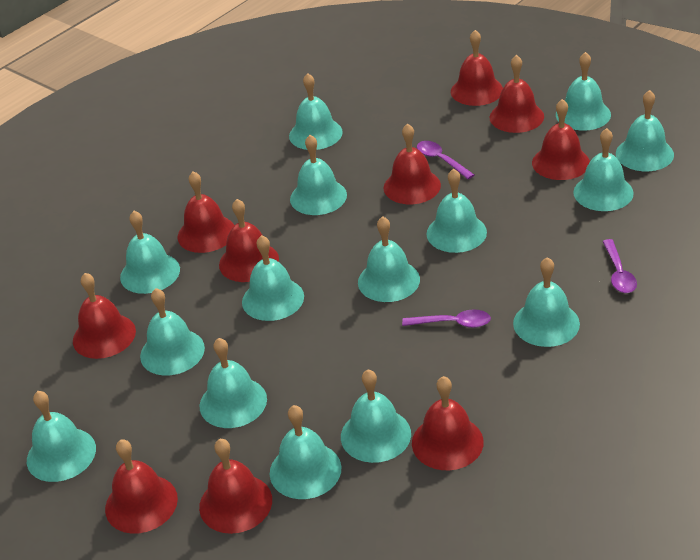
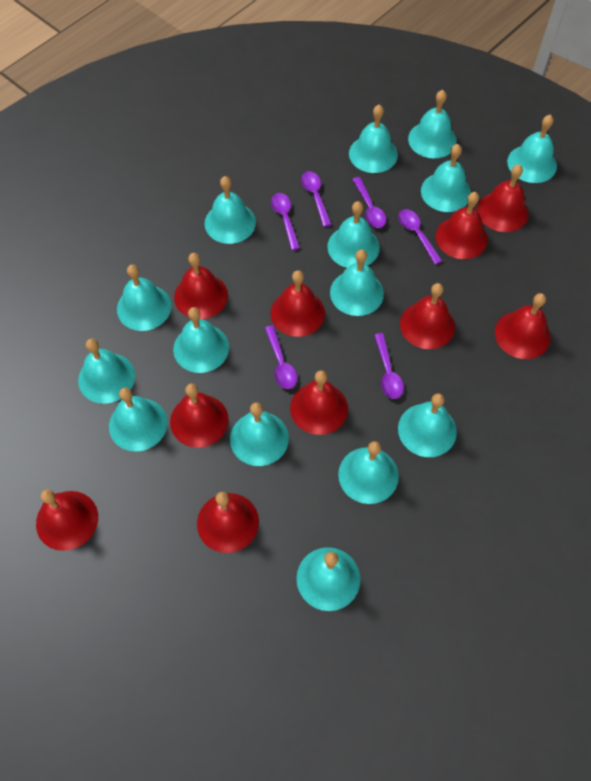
purple spoon: 3 -> 6

